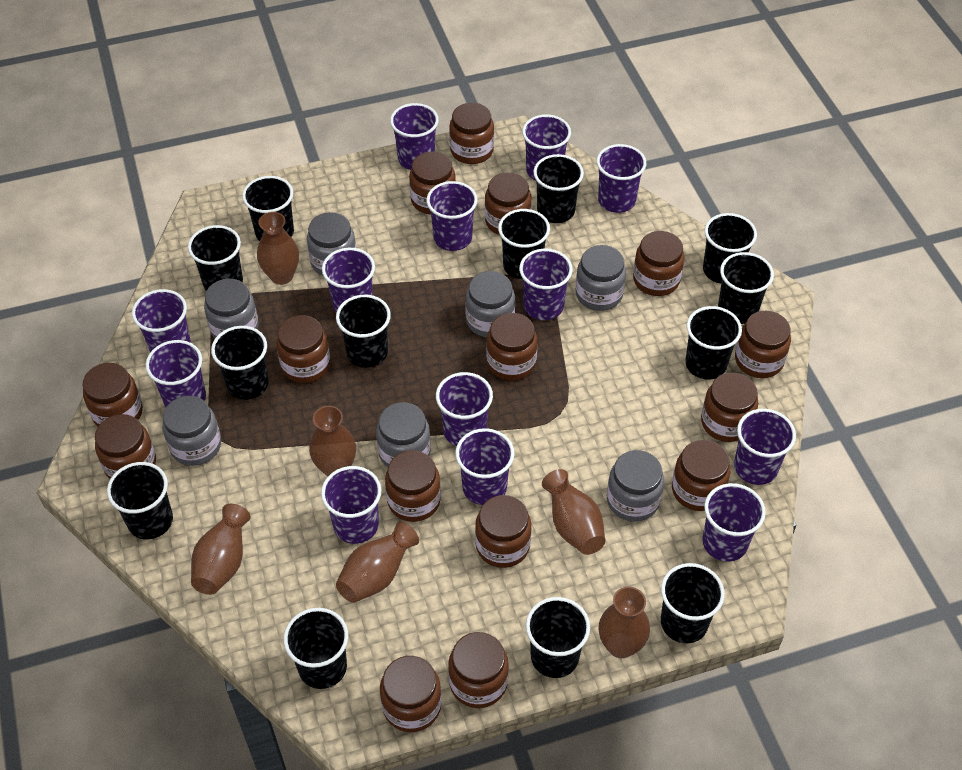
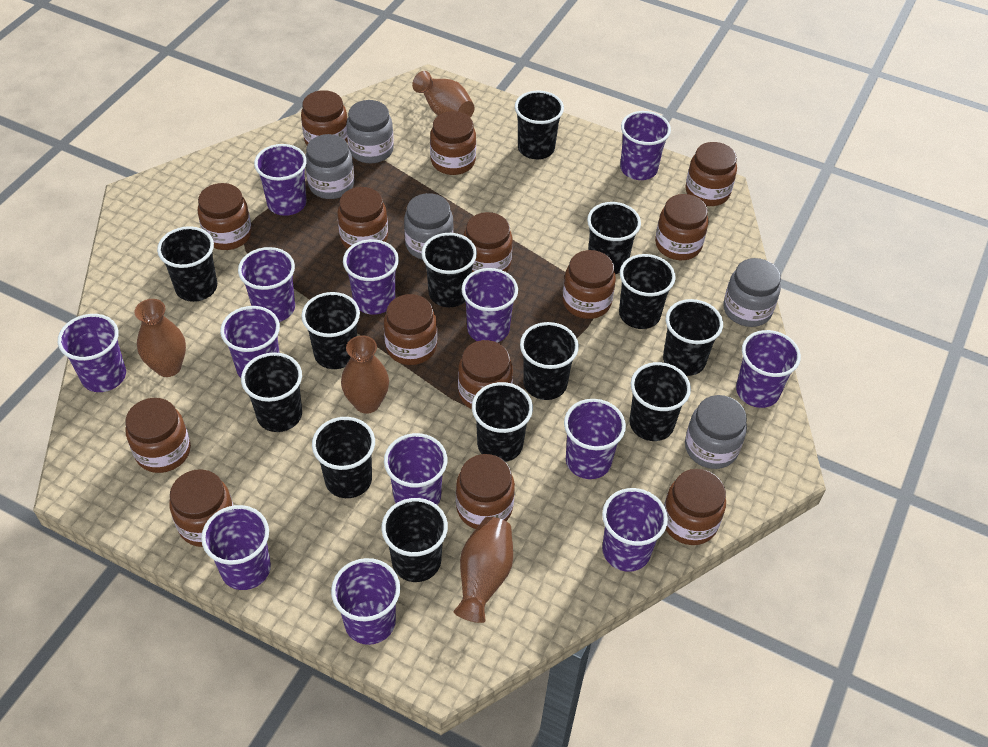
brown jar: 15 -> 14
brown vase: 6 -> 4
grey jar: 7 -> 5

